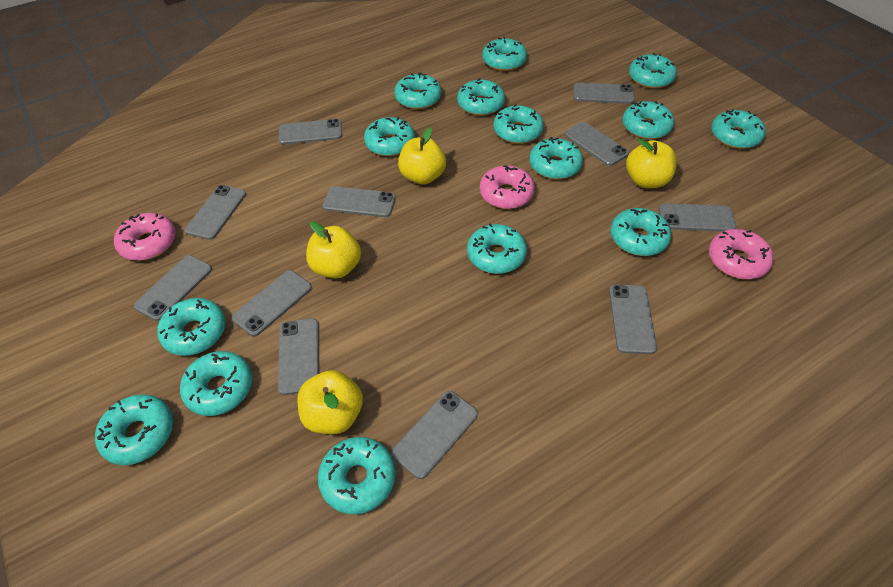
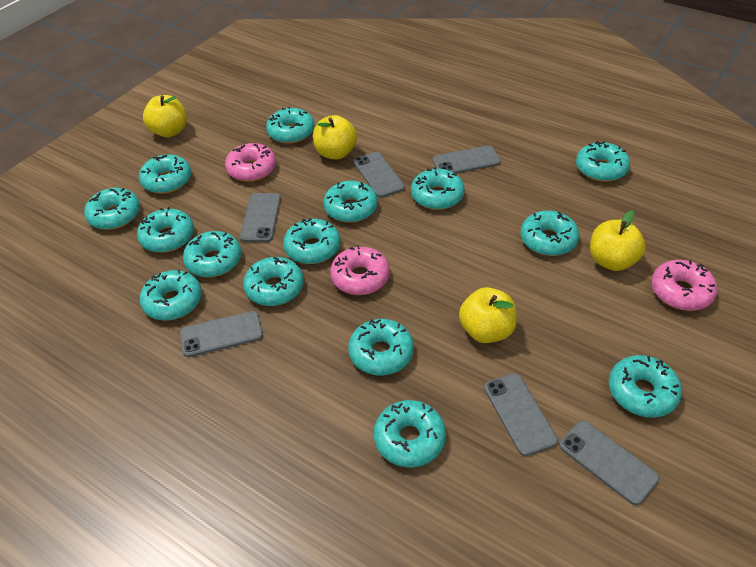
grey phone: 11 -> 6

